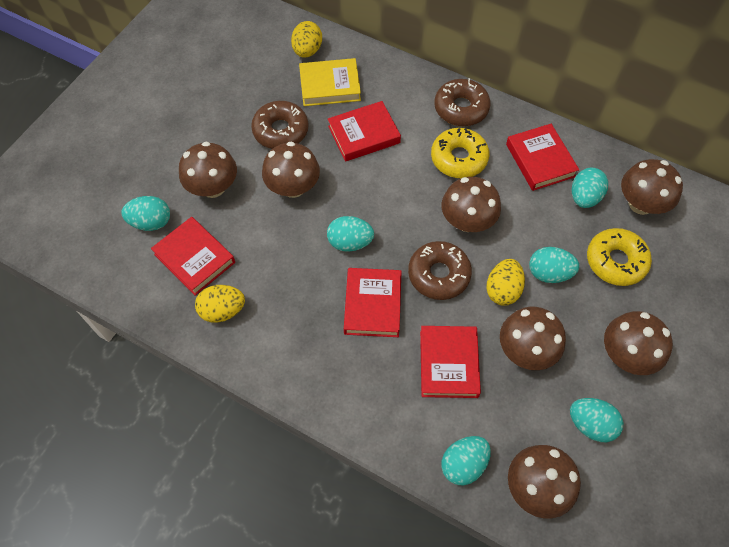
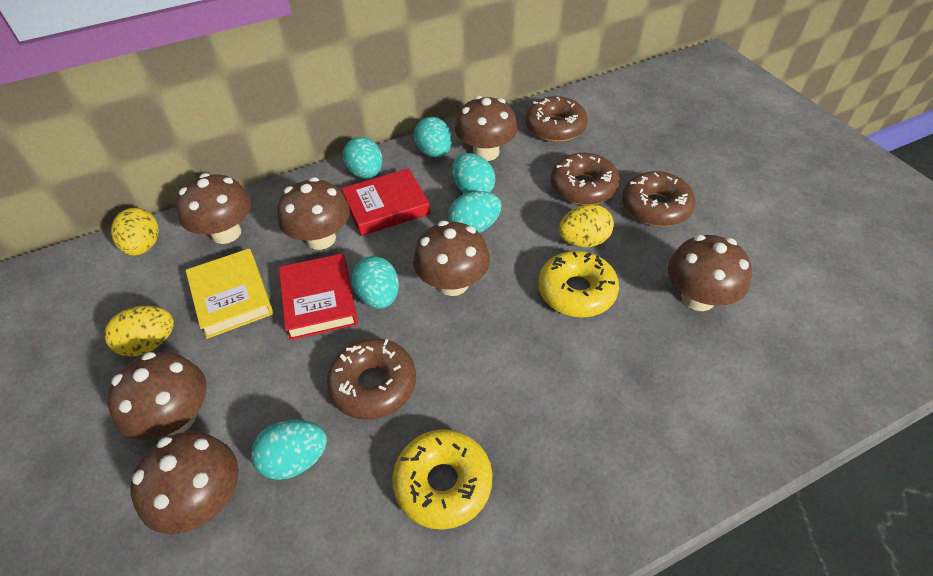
brown donut: 3 -> 4
red book: 5 -> 2

